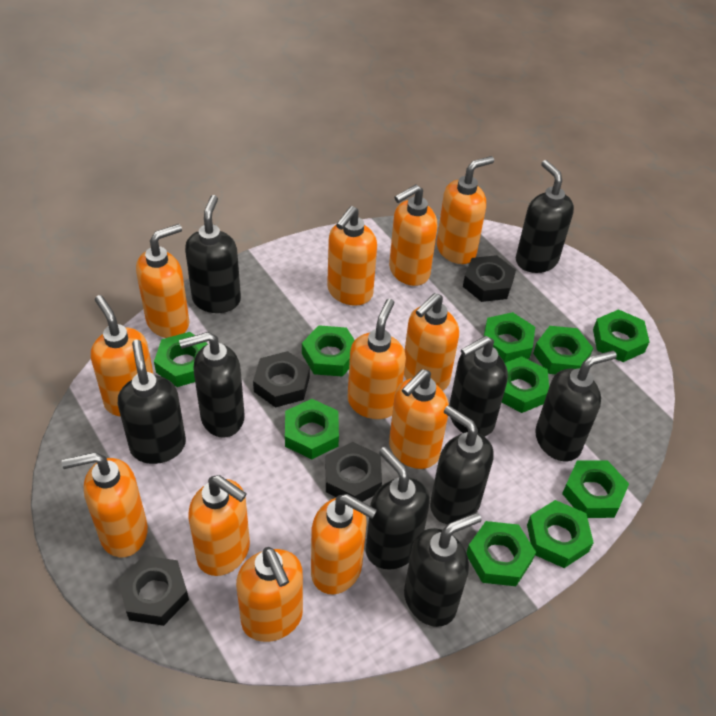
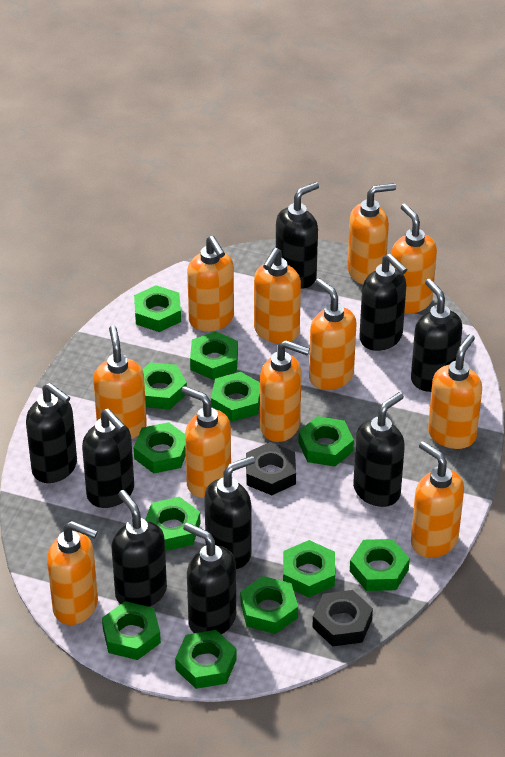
black nut: 4 -> 2
green nut: 10 -> 12
orange soap dispenser: 12 -> 11

